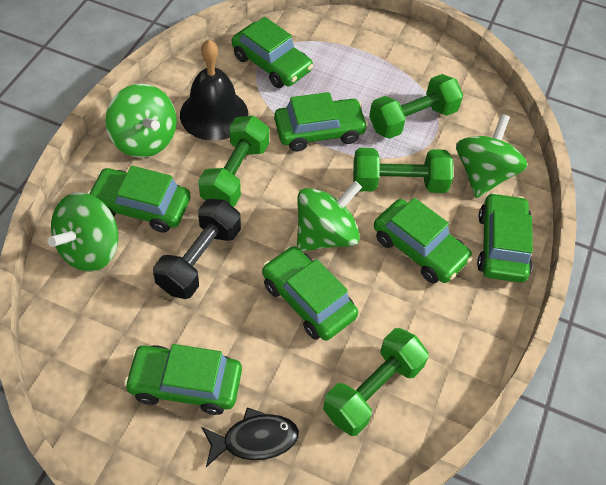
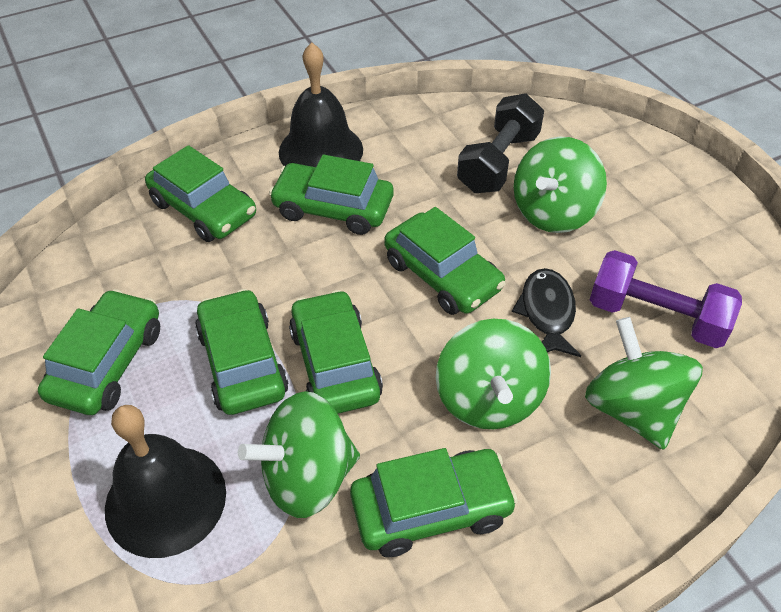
black bell: 1 -> 2
green dumbbell: 4 -> 0
purple dumbbell: 0 -> 1

